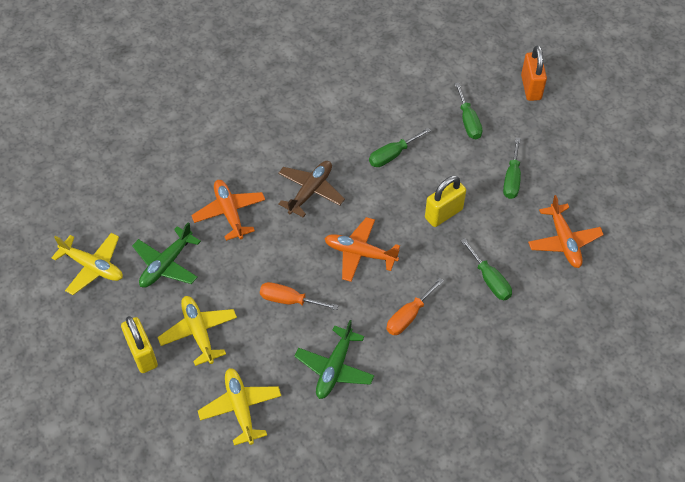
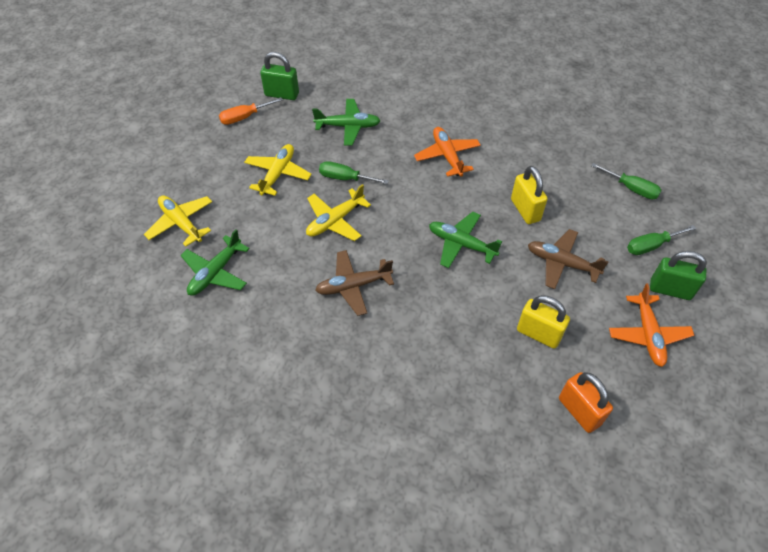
brown plane: 1 -> 2
green padlock: 0 -> 2
green plane: 2 -> 3
green screwdriver: 4 -> 3
orange plane: 3 -> 2
orange screwdriver: 2 -> 1

